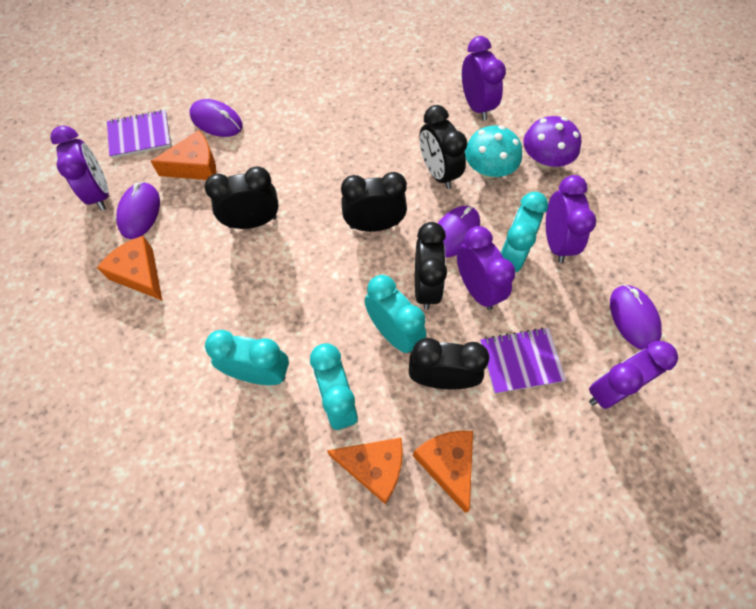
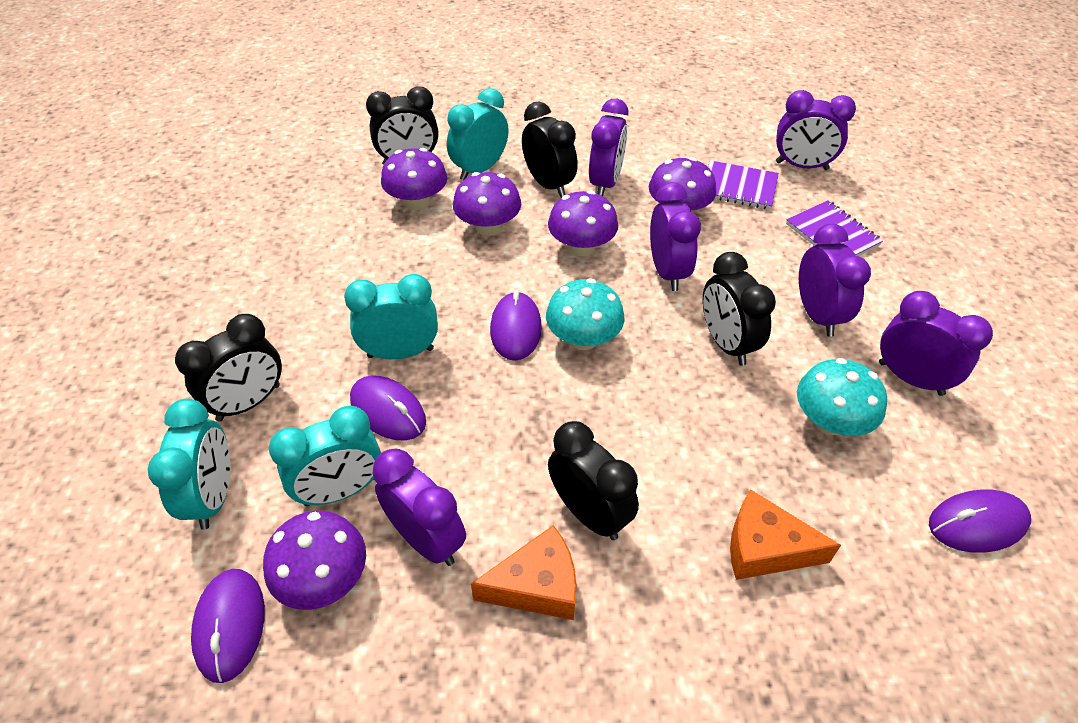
orange cheese: 4 -> 2
purple clock: 5 -> 6
purple mushroom: 1 -> 5
turquoise mushroom: 1 -> 2

